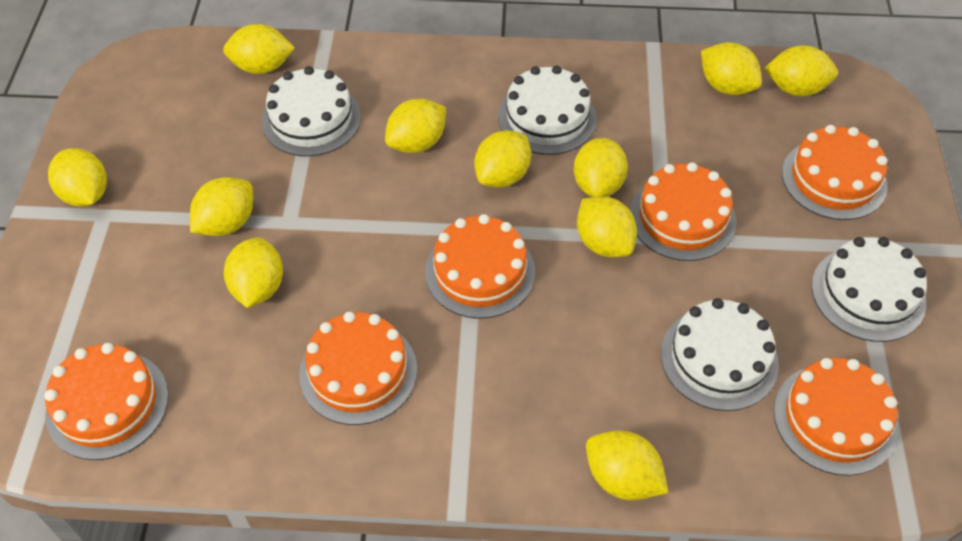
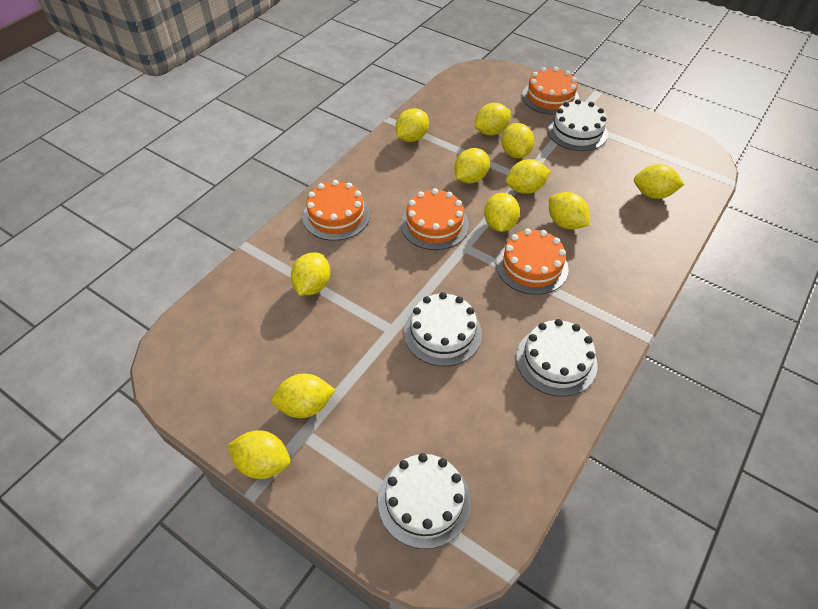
orange cake: 6 -> 4

